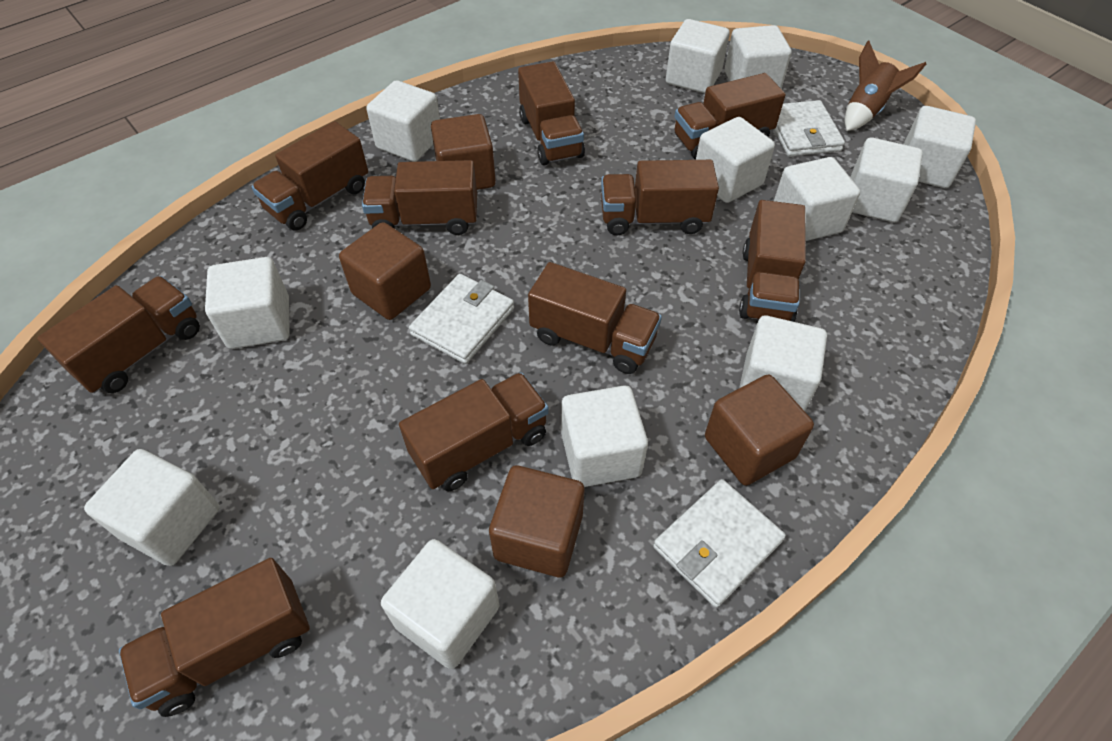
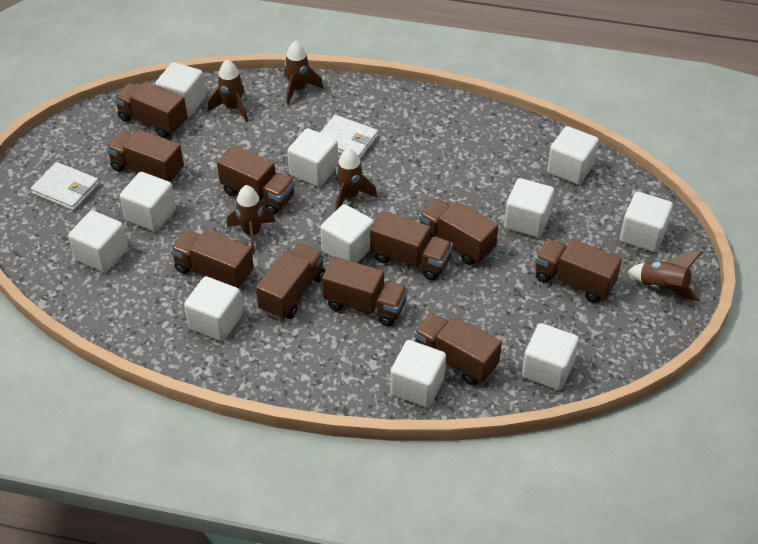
brown cube: 4 -> 0
brown rocket: 1 -> 5
white cube: 12 -> 11
white wallet: 3 -> 2

